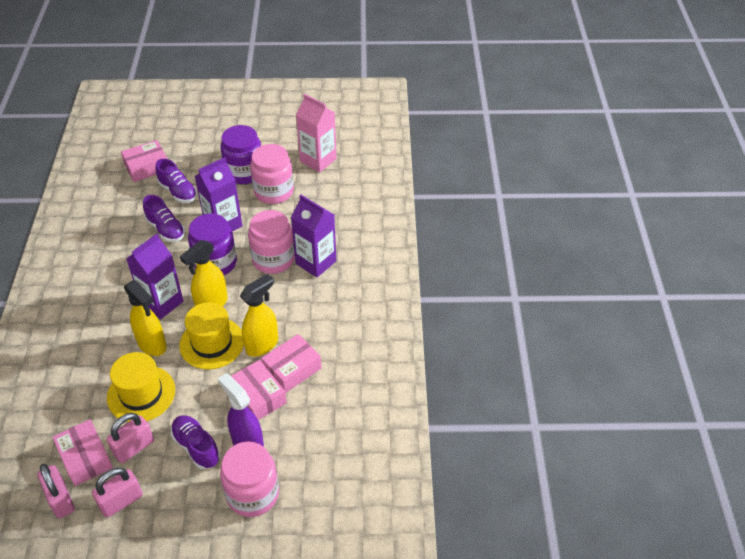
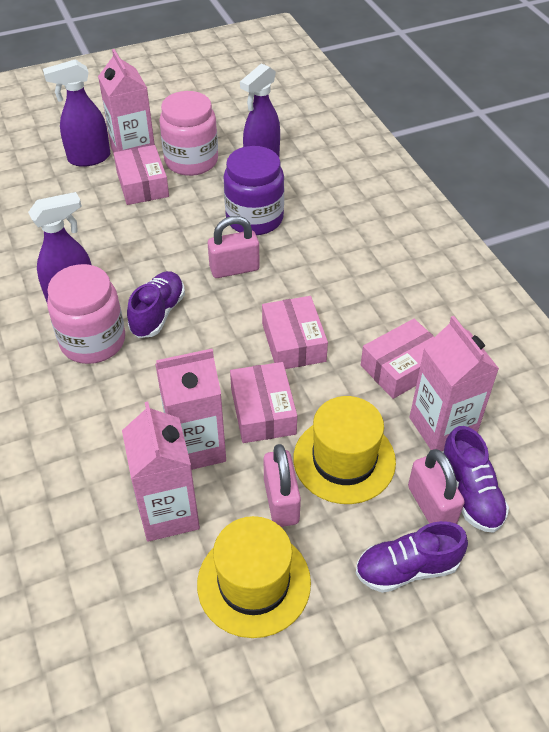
pink carton: 1 -> 4
pink jar: 3 -> 2
purple carton: 3 -> 0
purple jar: 2 -> 1
purple spray bottle: 1 -> 3
yellow spray bottle: 3 -> 0

